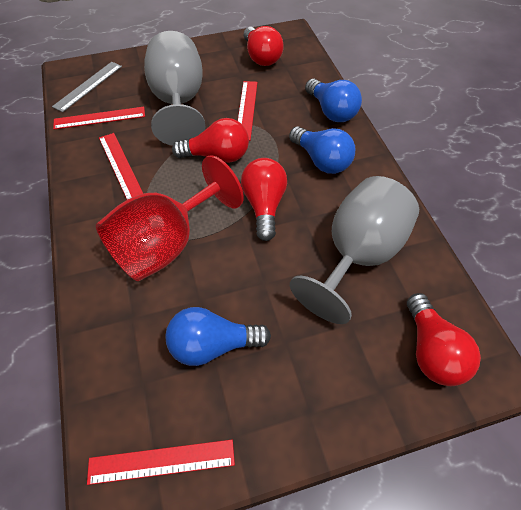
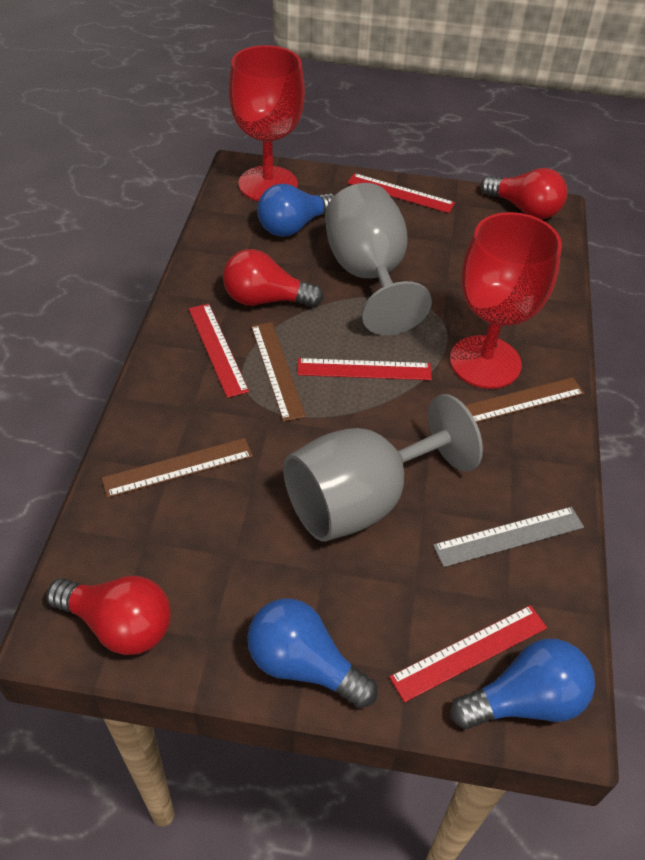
brown ruler: 0 -> 3
red goblet: 1 -> 2
red light bulb: 4 -> 3

